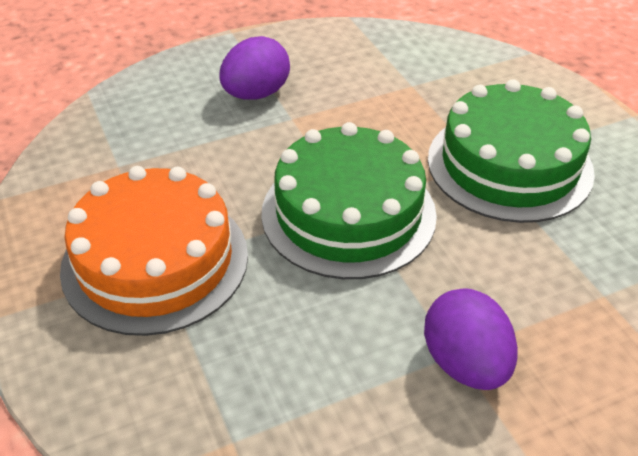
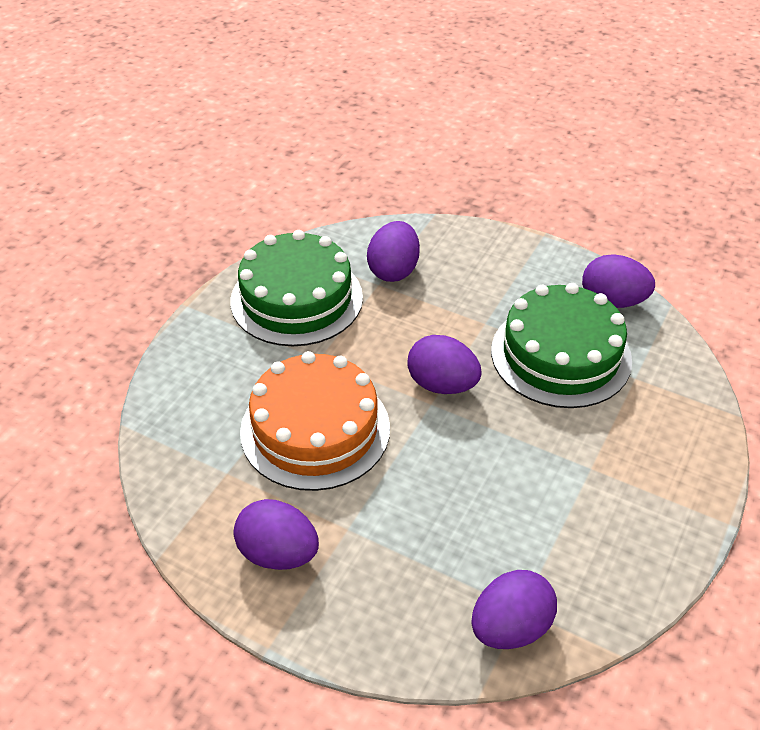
purple egg: 2 -> 5

